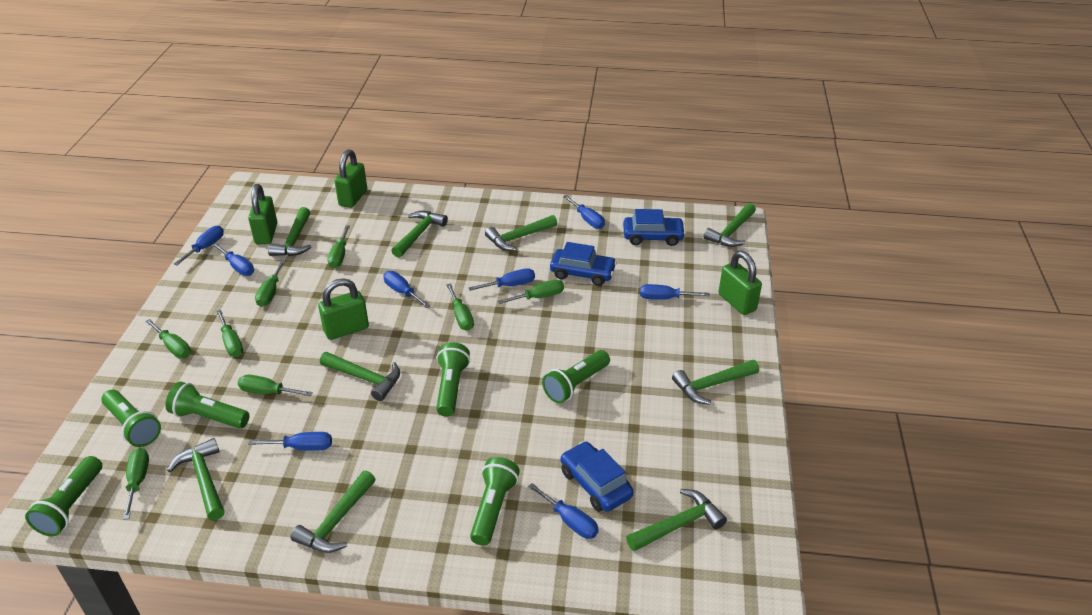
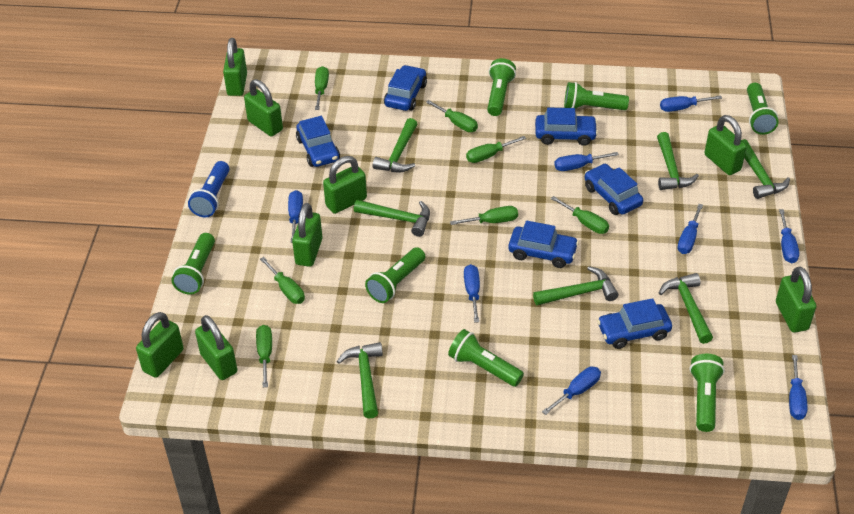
blue car: 3 -> 6
blue flashlight: 0 -> 1
green flashlight: 6 -> 7
green hammer: 9 -> 7
green padlock: 4 -> 8
green screwdriver: 8 -> 7

